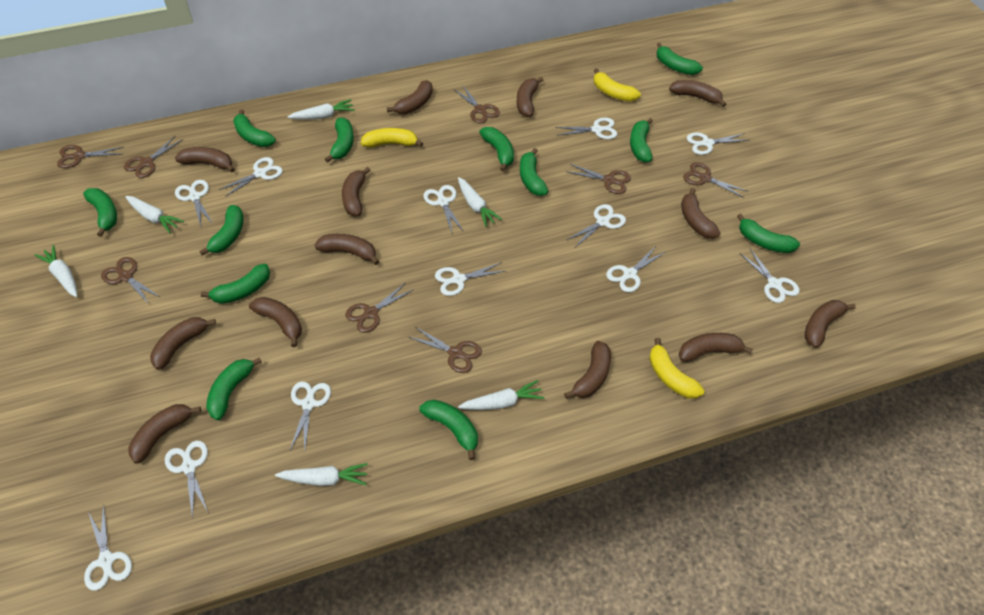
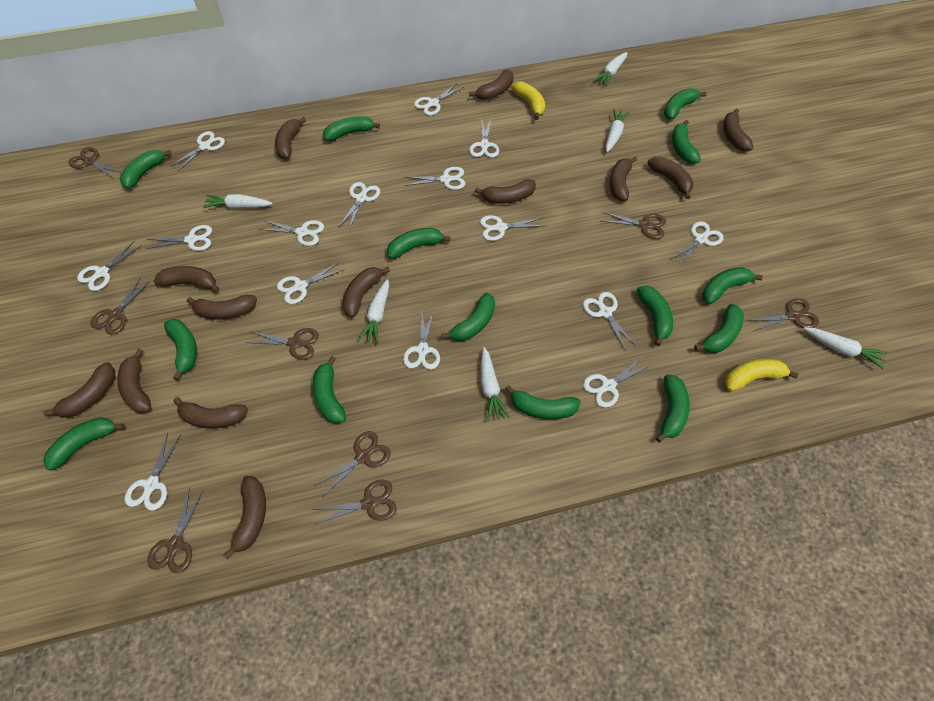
green banana: 12 -> 14
white scissors: 12 -> 15
yellow banana: 3 -> 2

